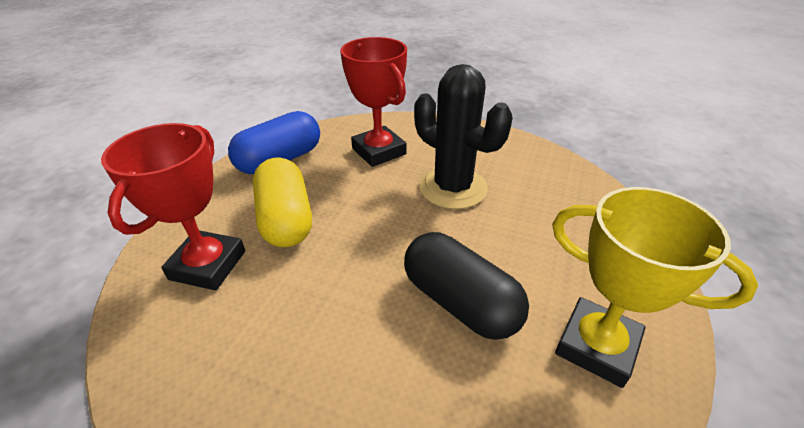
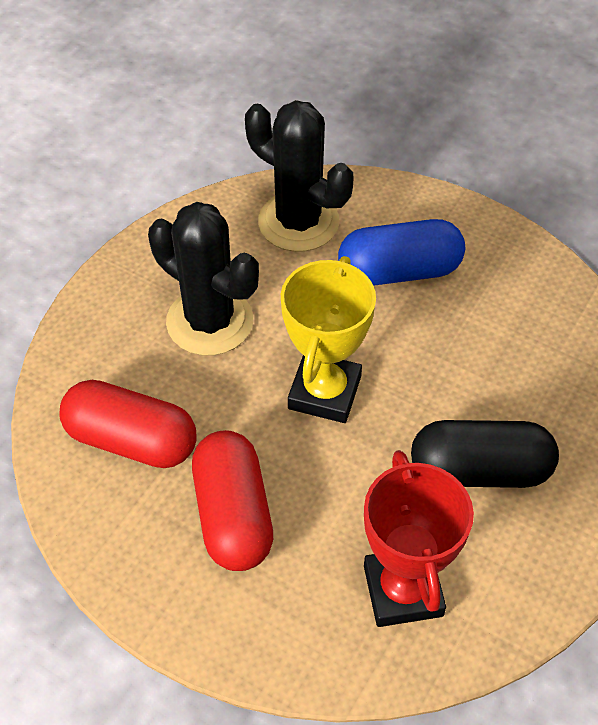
black cactus: 1 -> 2
red capsule: 0 -> 2
red trophy: 2 -> 1
yellow capsule: 1 -> 0

